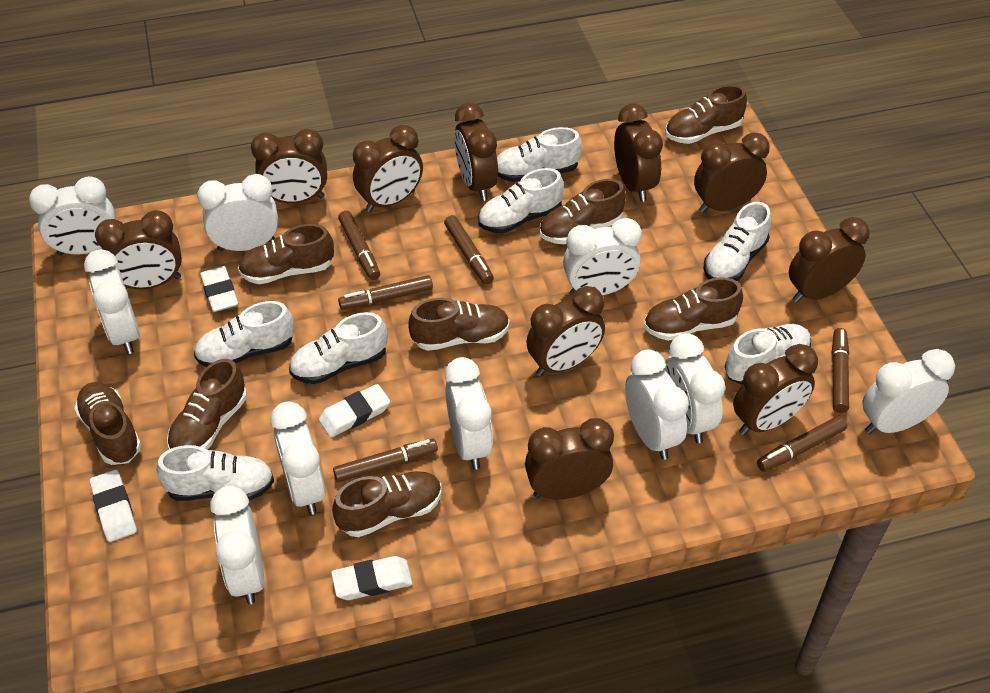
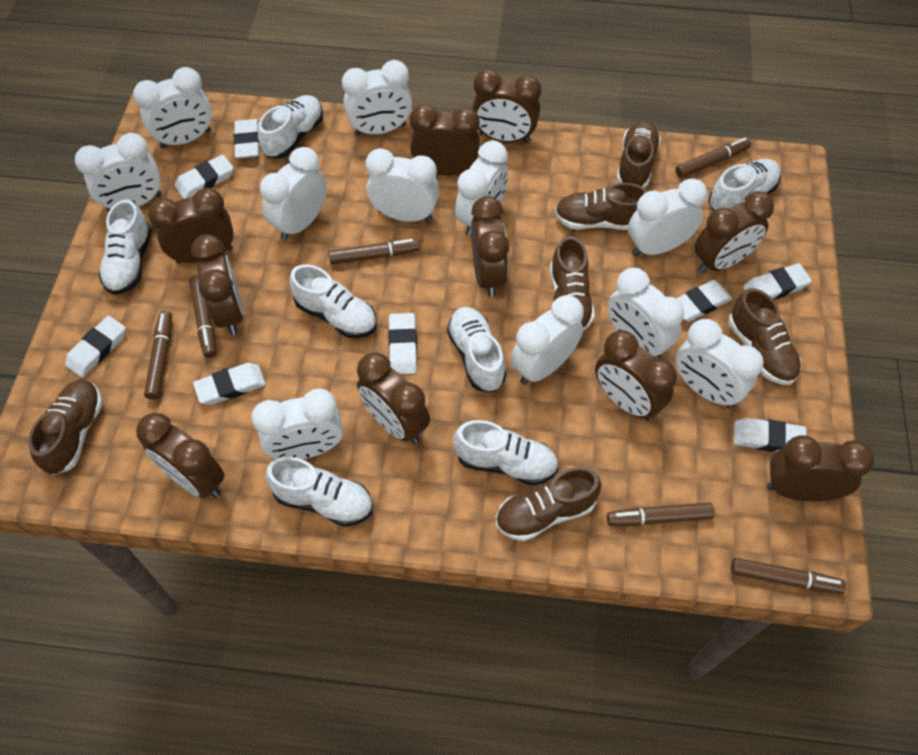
brown shoe: 8 -> 6
white clock: 10 -> 11
white eraser: 4 -> 8

